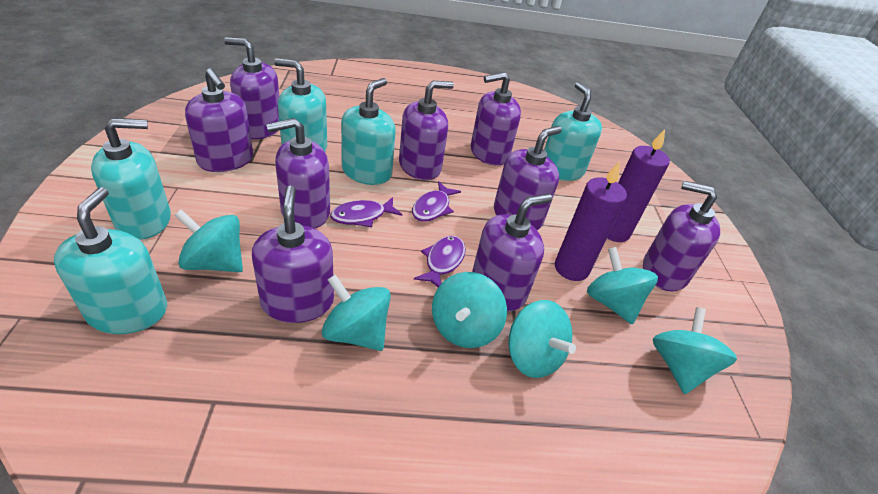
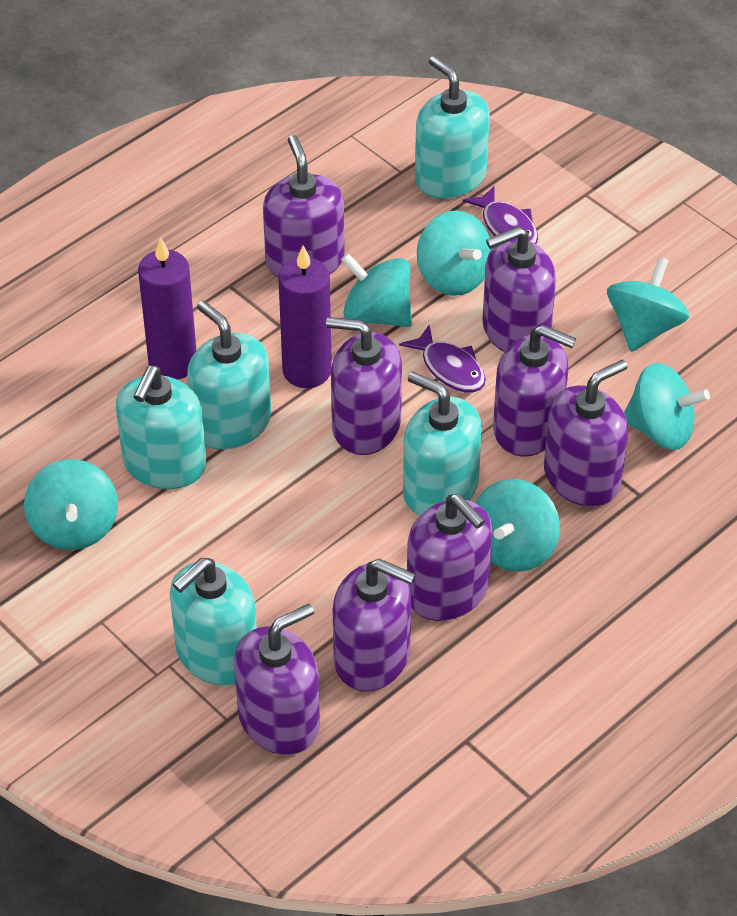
purple fish: 3 -> 2
purple soap dispenser: 9 -> 8

